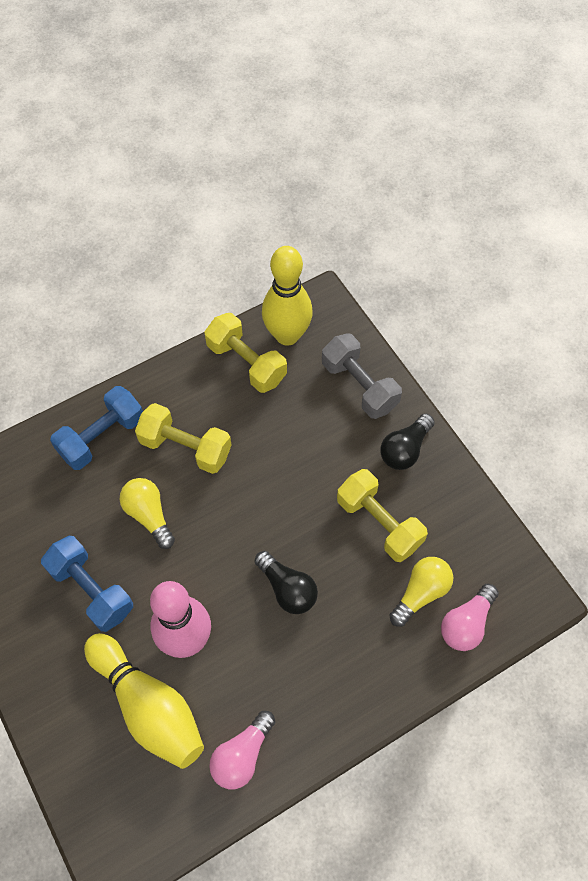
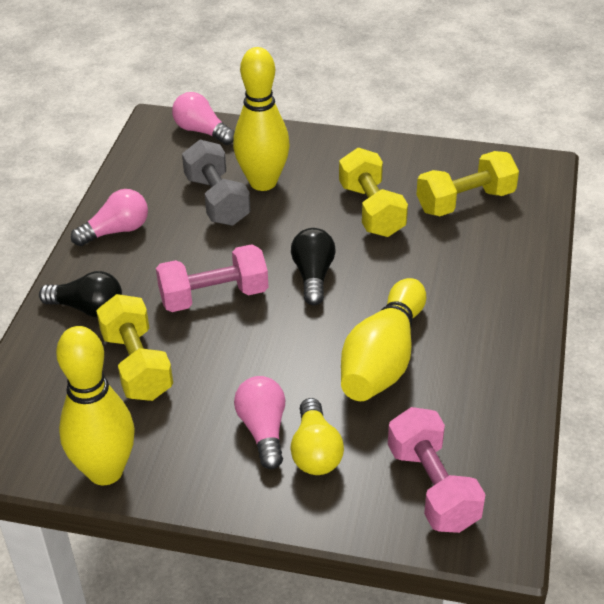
blue dumbbell: 2 -> 0
pink bowling pin: 1 -> 0
pink dumbbell: 0 -> 2
pink light bulb: 2 -> 3
yellow bowling pin: 2 -> 3
yellow light bulb: 2 -> 1

